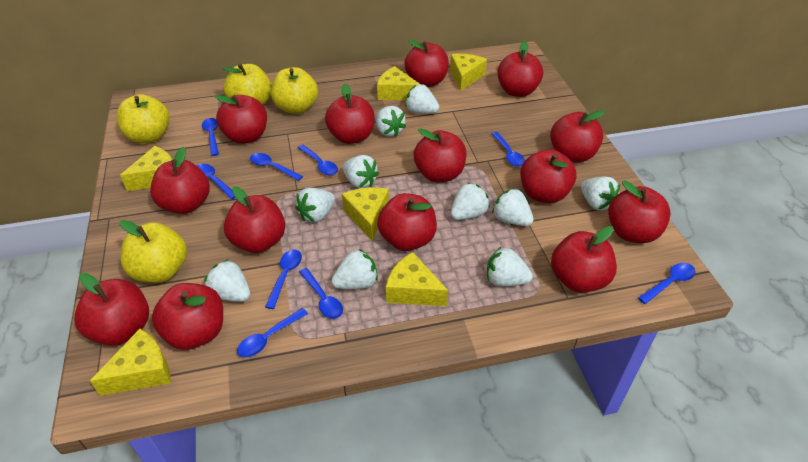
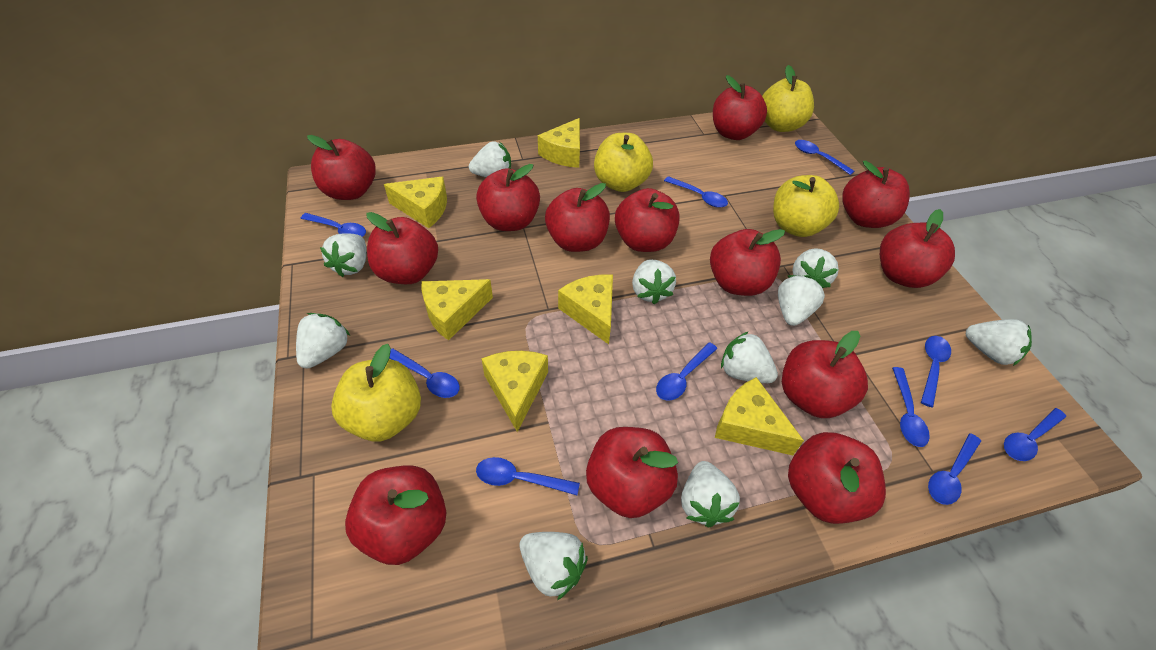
blue spoon: 9 -> 10
red apple: 14 -> 13

